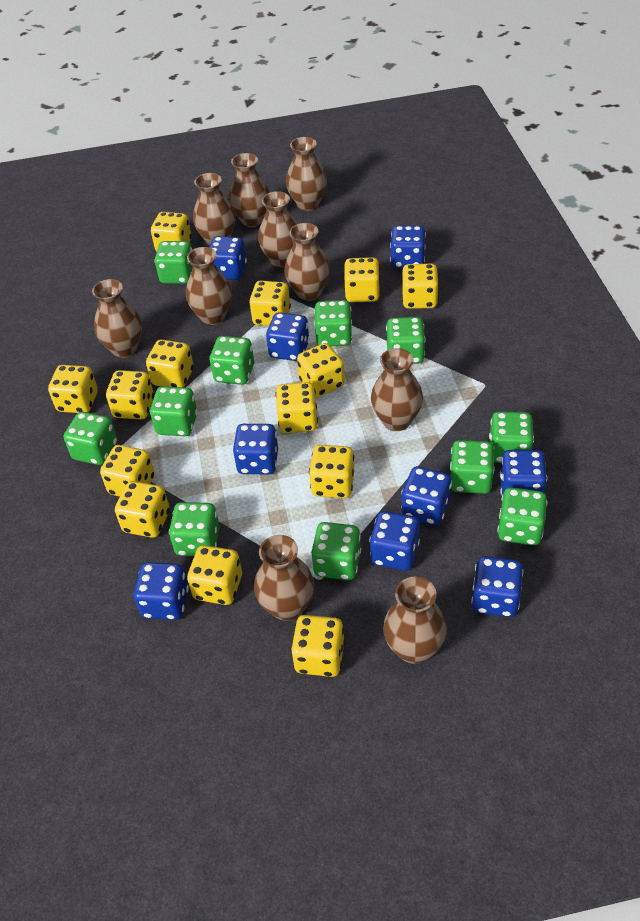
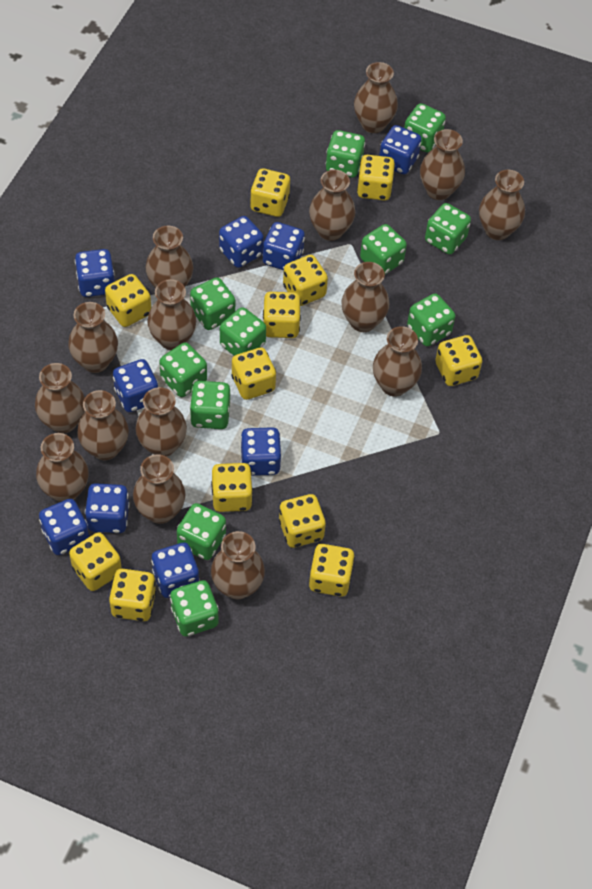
brown vase: 10 -> 15
yellow dice: 14 -> 12

